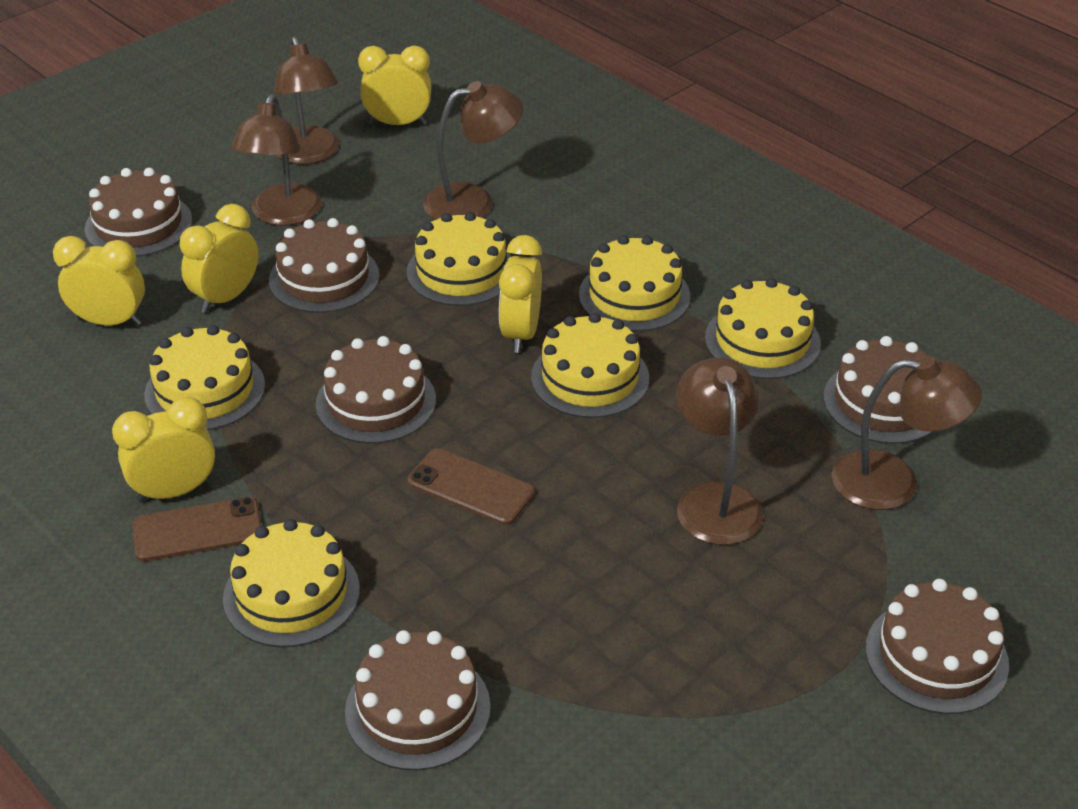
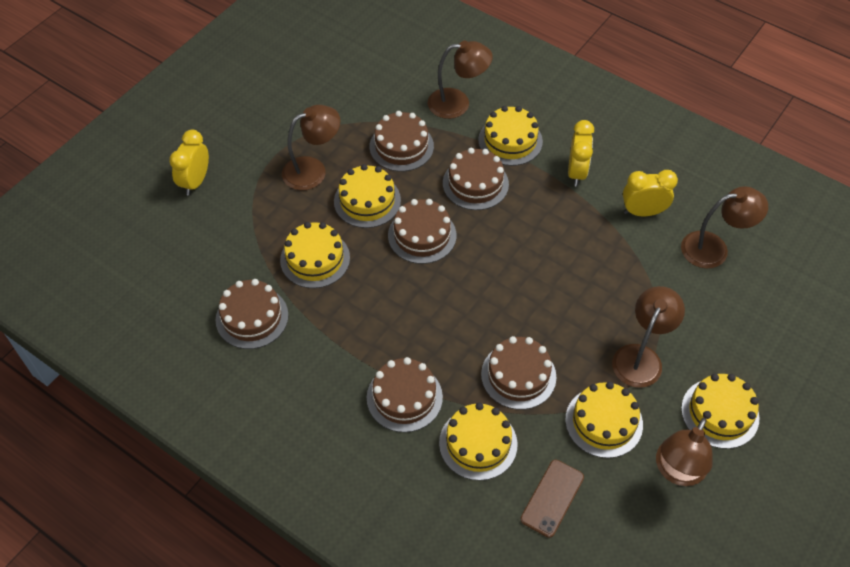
brown phone: 2 -> 1
yellow clock: 5 -> 3

